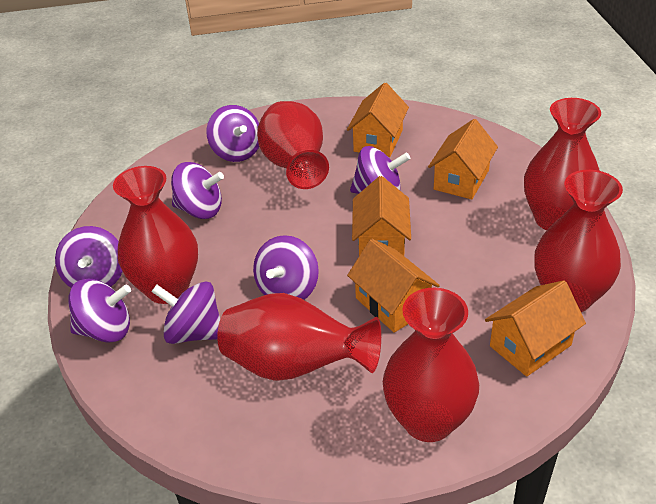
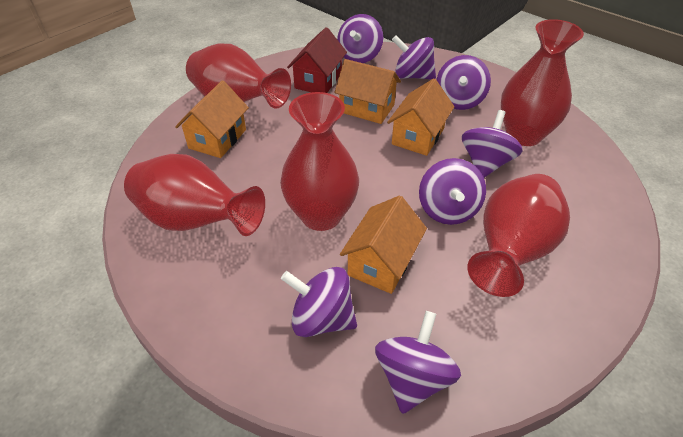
orange house: 5 -> 4
red house: 0 -> 1
red vase: 6 -> 5

